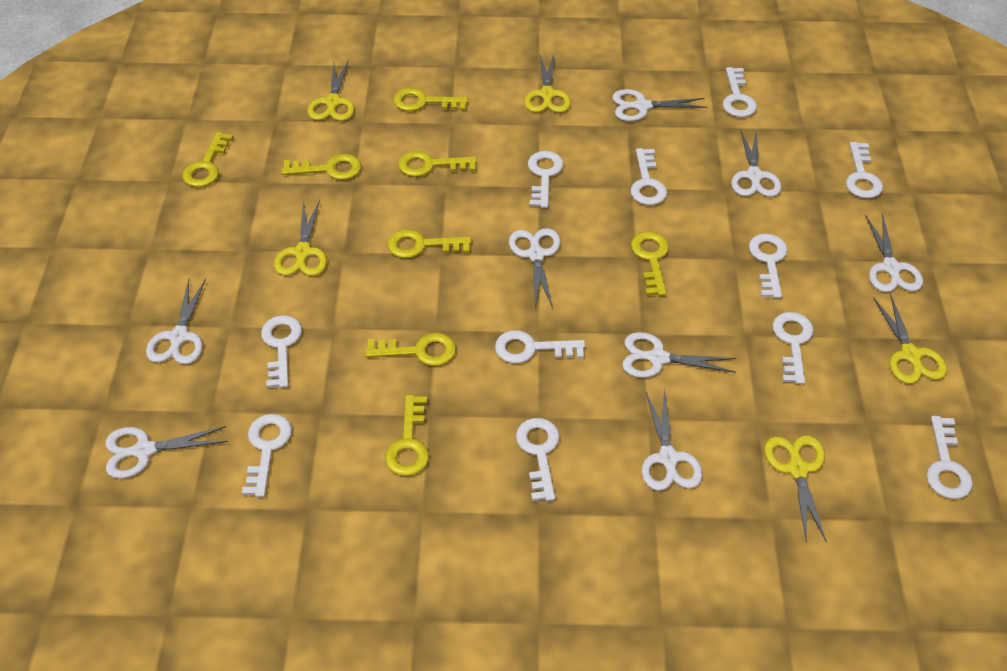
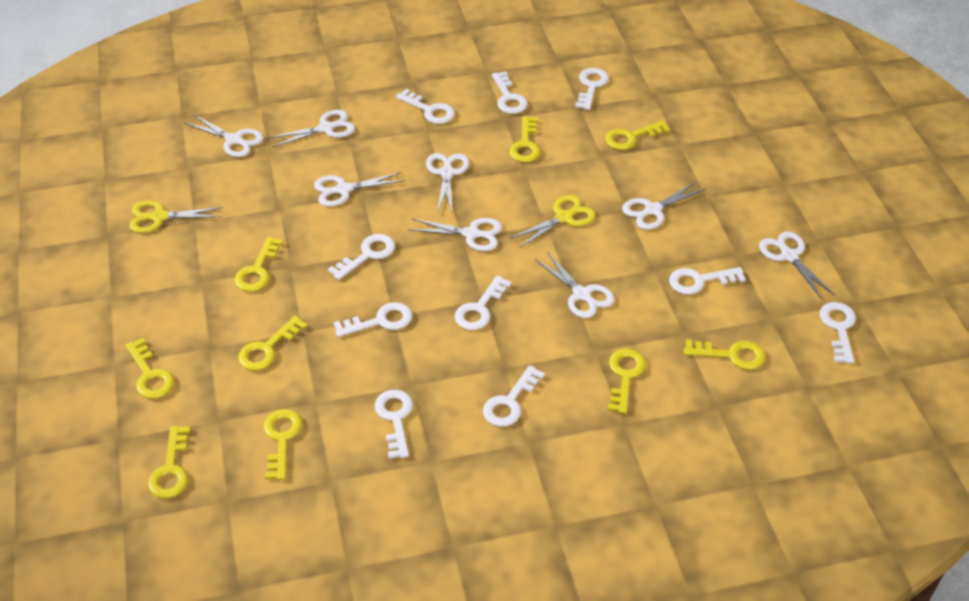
white key: 11 -> 10
yellow key: 8 -> 9
yellow scissors: 5 -> 2

